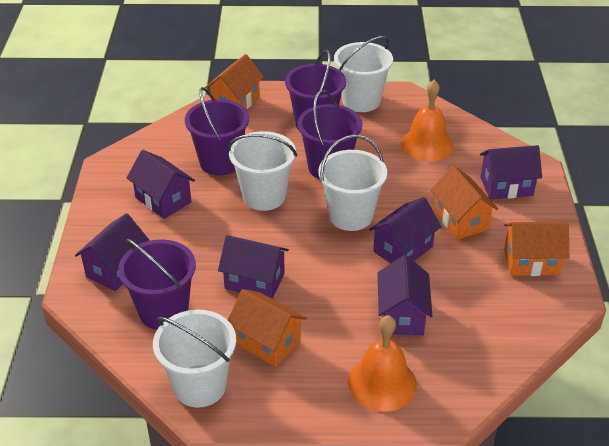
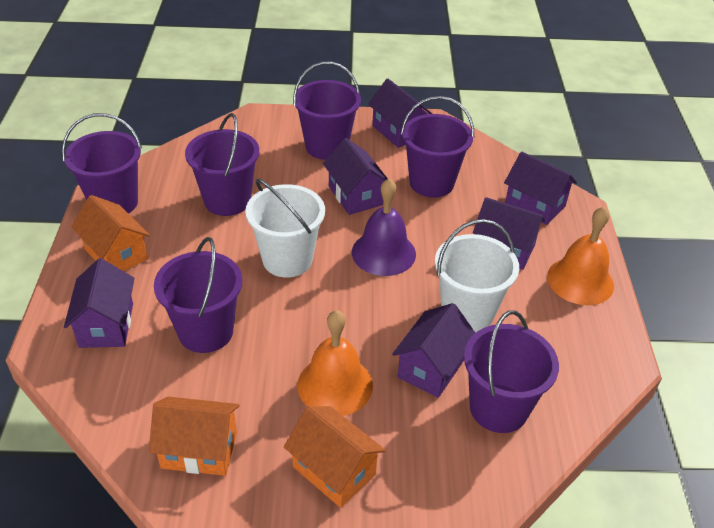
orange house: 4 -> 3
purple bell: 0 -> 1
purple bucket: 4 -> 6
white bucket: 4 -> 2

